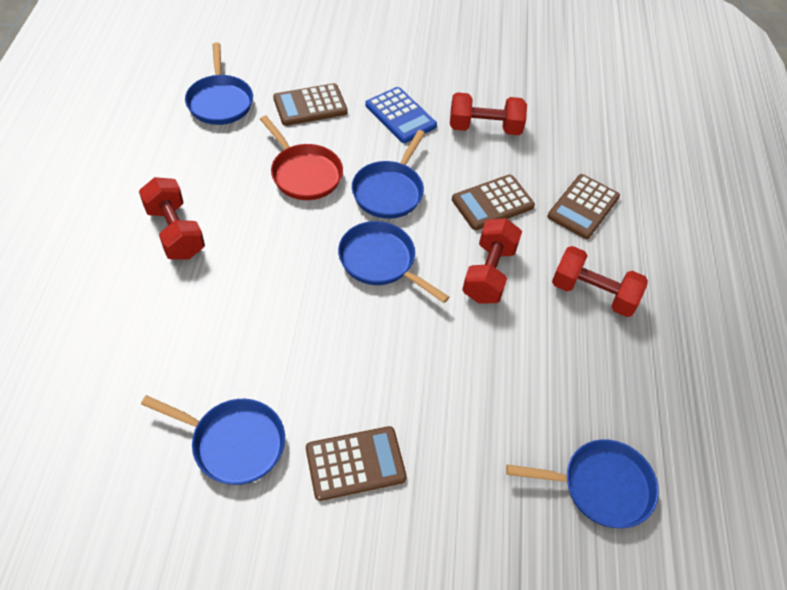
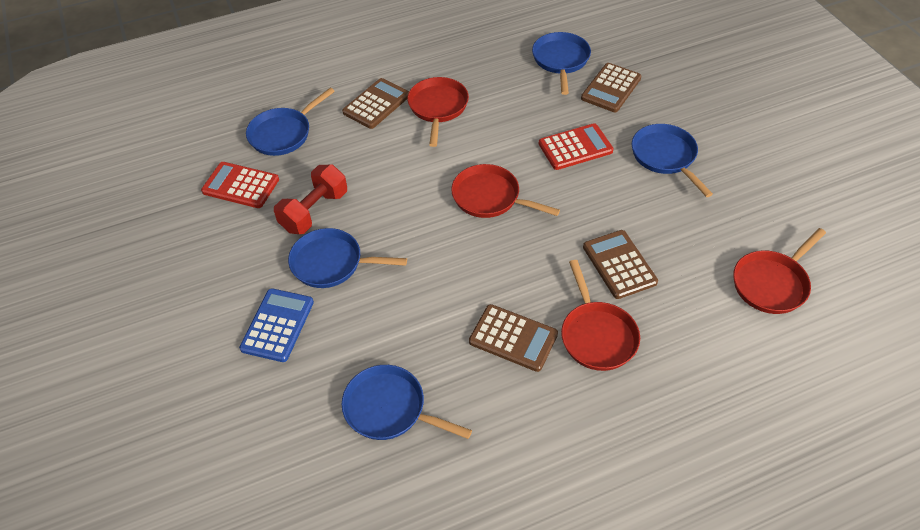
red calculator: 0 -> 2
red dumbbell: 4 -> 1
red pan: 1 -> 4

